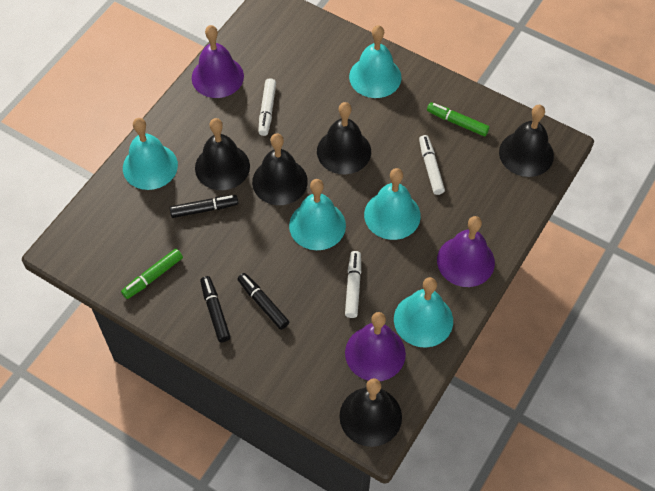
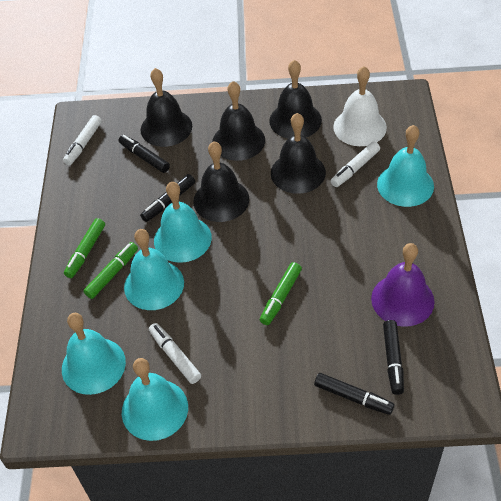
black marker: 3 -> 4
green marker: 2 -> 3
purple bell: 3 -> 1
white bell: 0 -> 1

